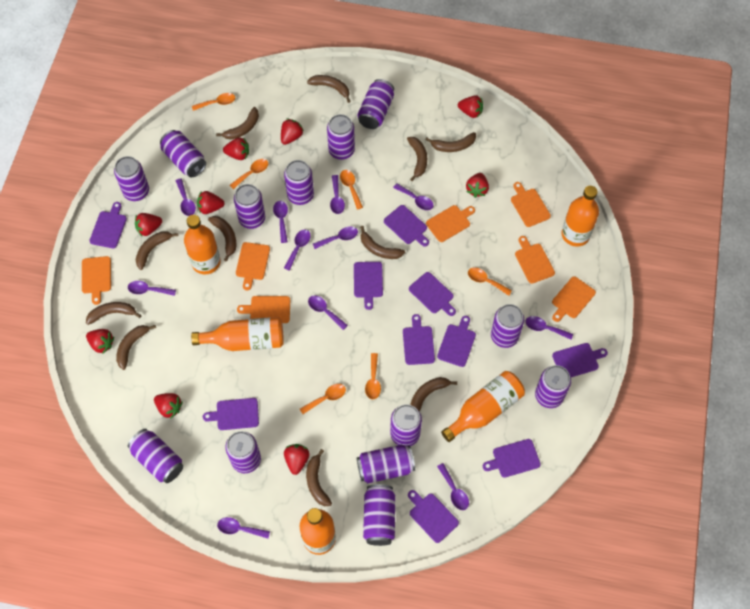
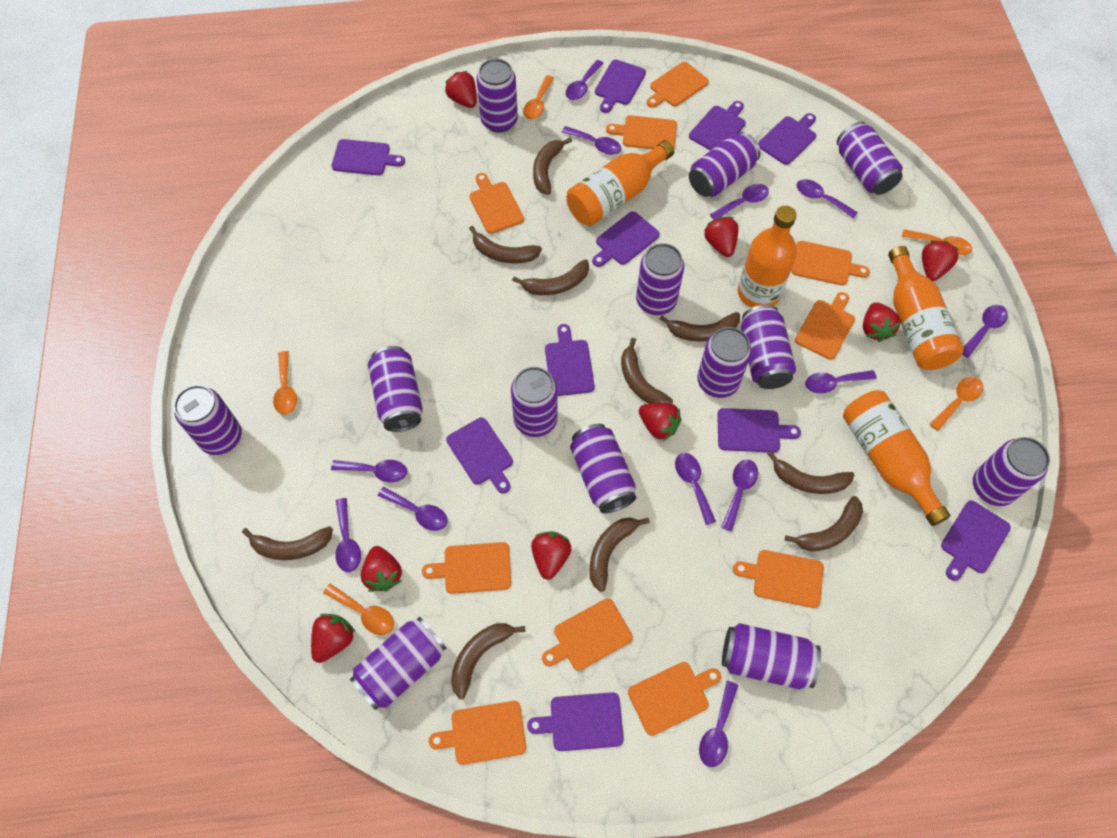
brown banana: 11 -> 10
orange bottle: 5 -> 4
orange cutting board: 7 -> 10
orange spoon: 6 -> 5
purple spoon: 11 -> 12
red strawberry: 9 -> 8

